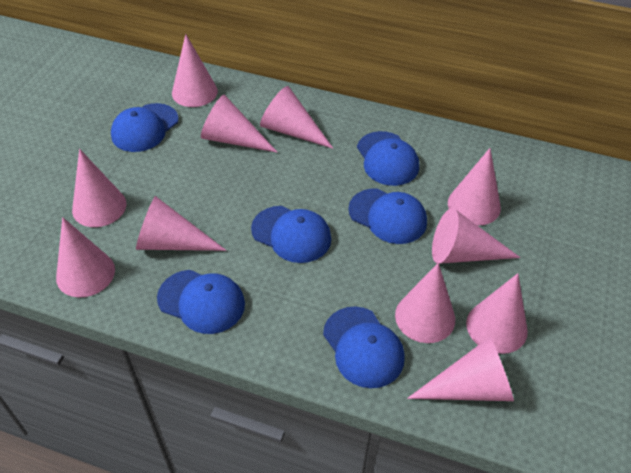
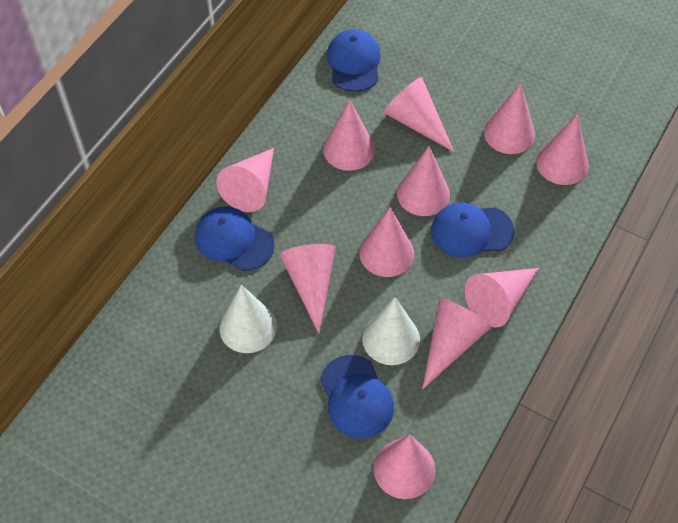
blue cap: 6 -> 4
white cone: 0 -> 2

